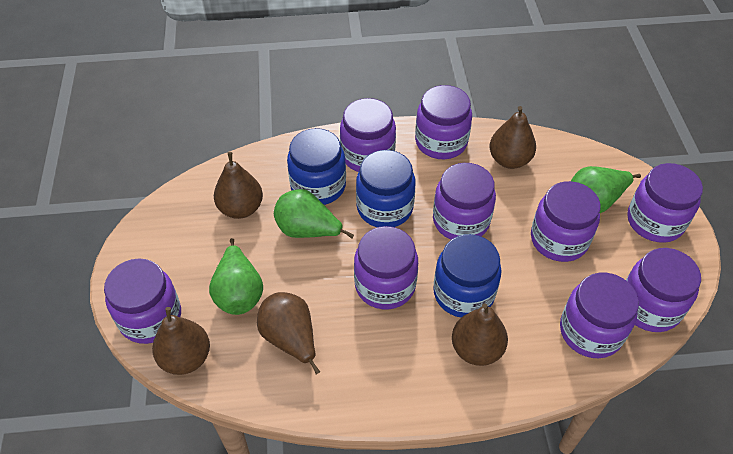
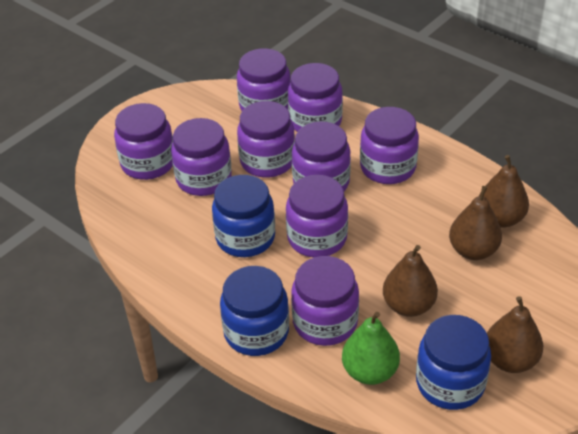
brown pear: 5 -> 4
green pear: 3 -> 1

